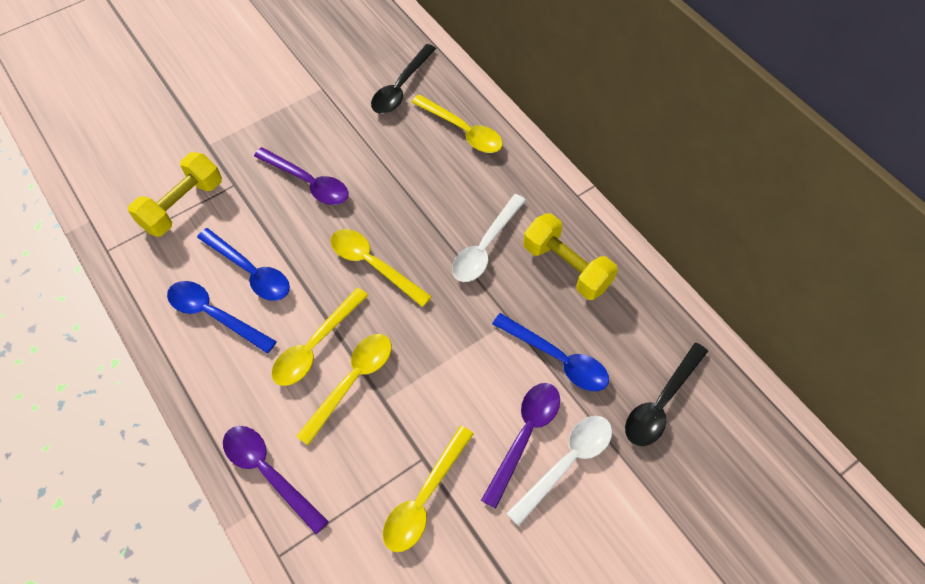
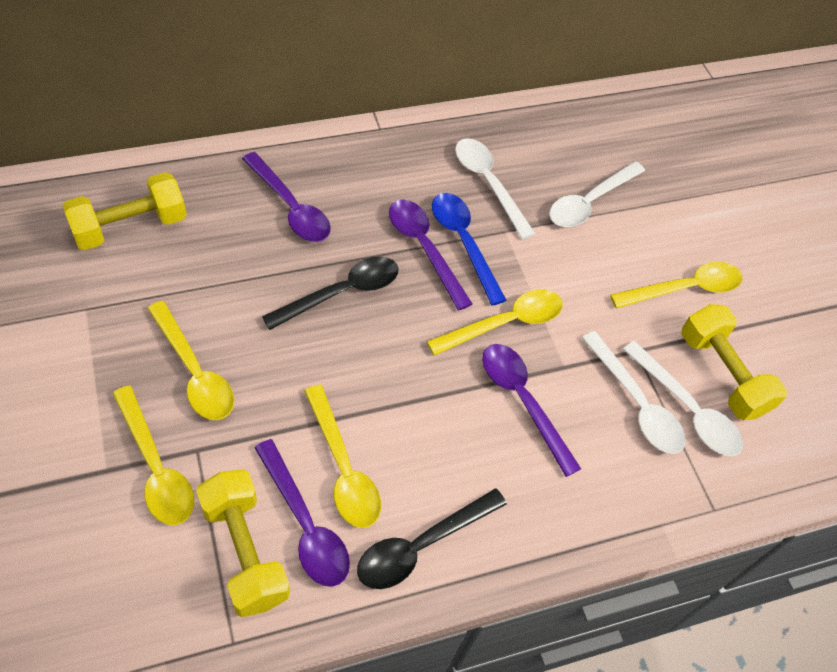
blue spoon: 3 -> 1
purple spoon: 3 -> 4
white spoon: 2 -> 4
yellow dumbbell: 2 -> 3

